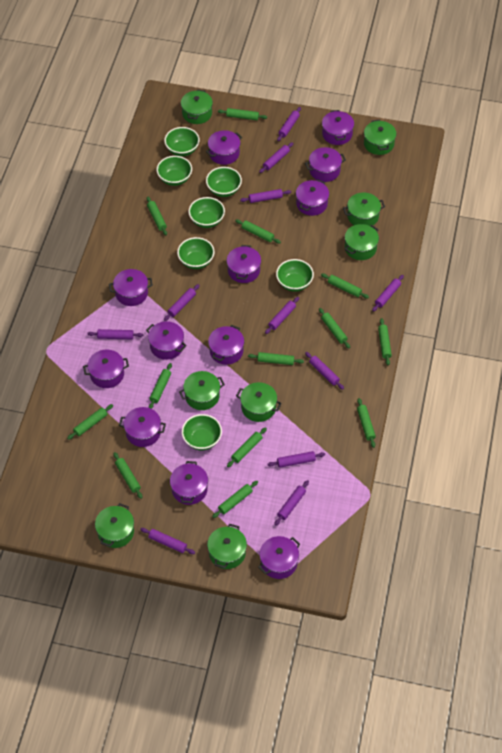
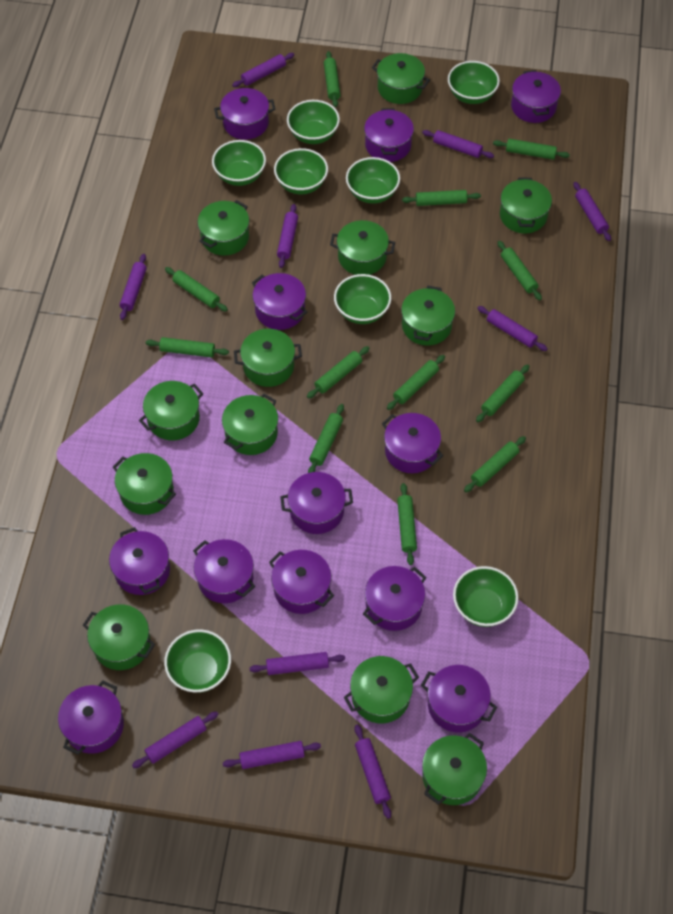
green bowl: 7 -> 8
green pot: 8 -> 12
green rolling pin: 13 -> 12
purple rolling pin: 11 -> 10

